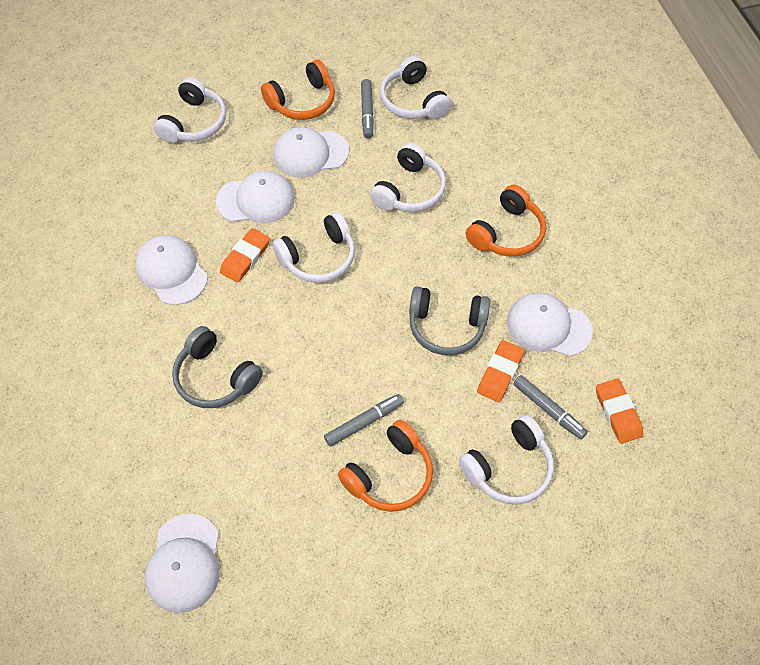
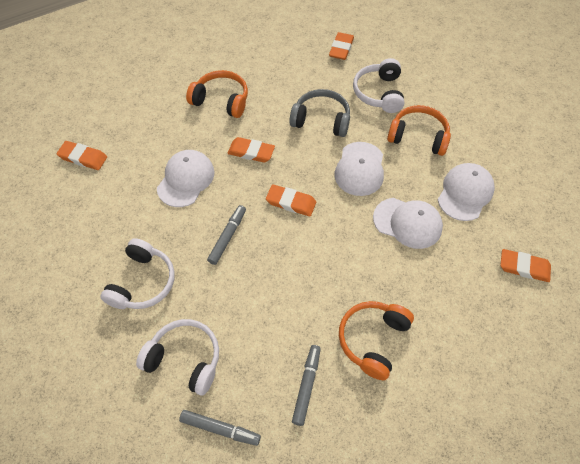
grey headphones: 2 -> 1
orange eraser: 3 -> 5
white cap: 5 -> 4
white headphones: 5 -> 3

